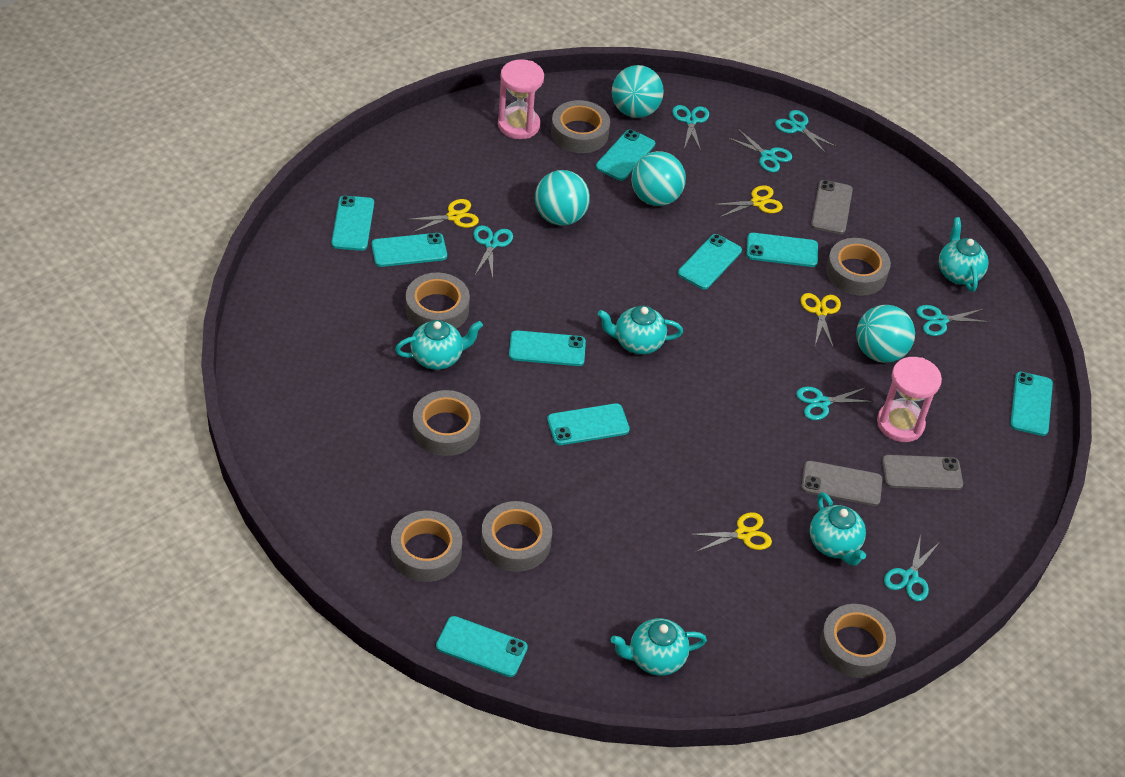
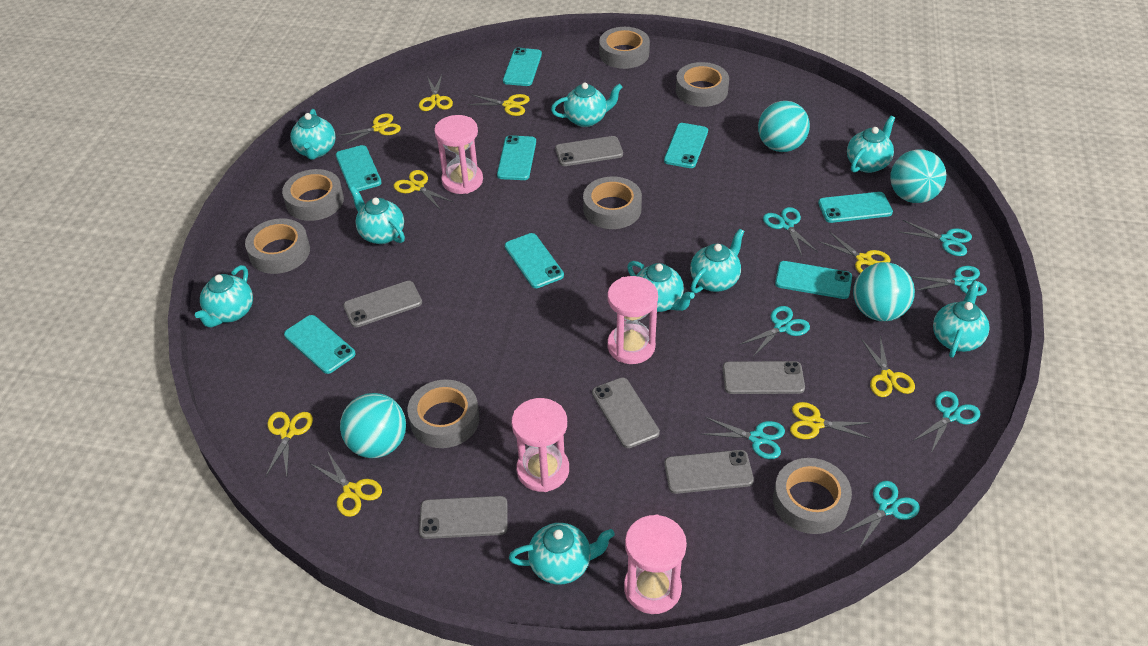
grey phone: 3 -> 6
pink hourglass: 2 -> 4
turquoise phone: 9 -> 8
turquoise teapot: 5 -> 9
yellow scissors: 4 -> 9

